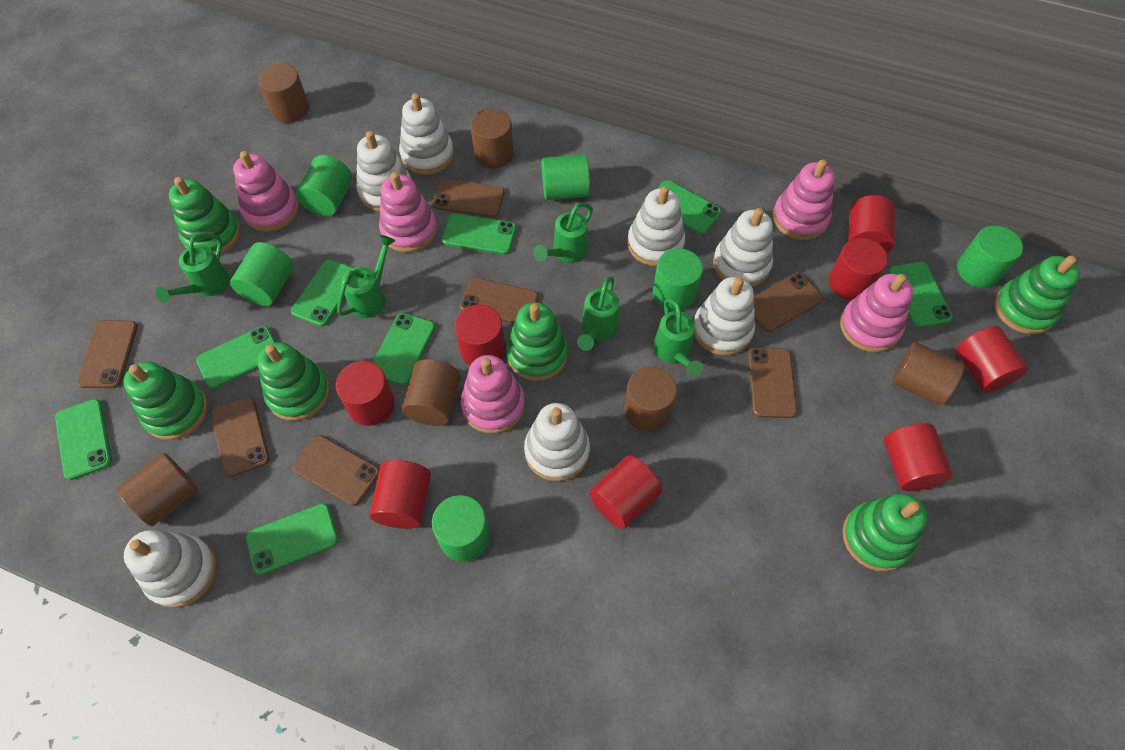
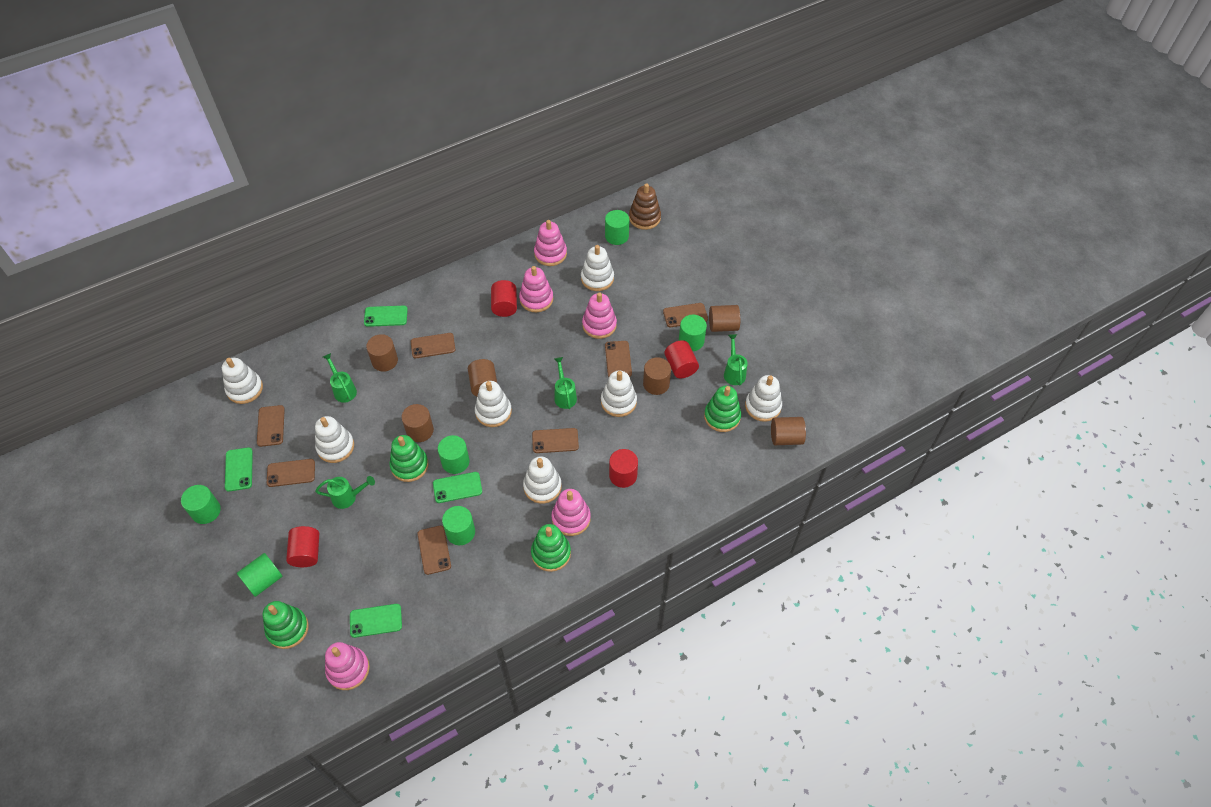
brown stacking toy: 0 -> 1
green phone: 8 -> 4
green stacking toy: 6 -> 4
green watering can: 5 -> 4
red cylinder: 8 -> 4

